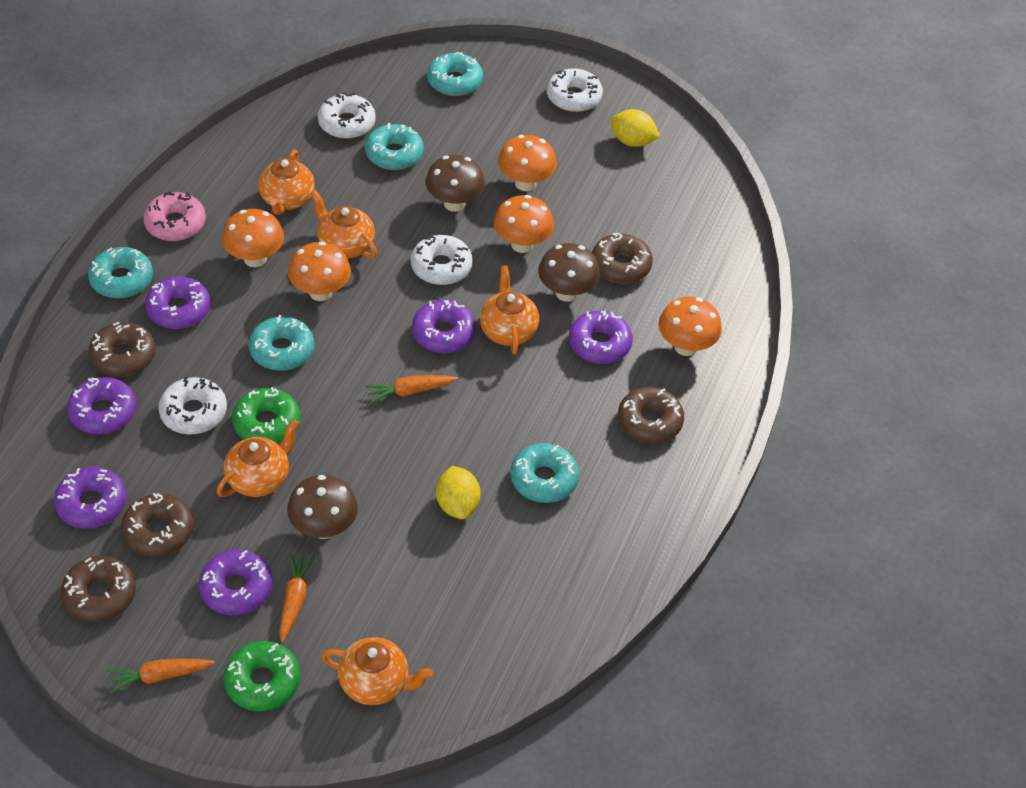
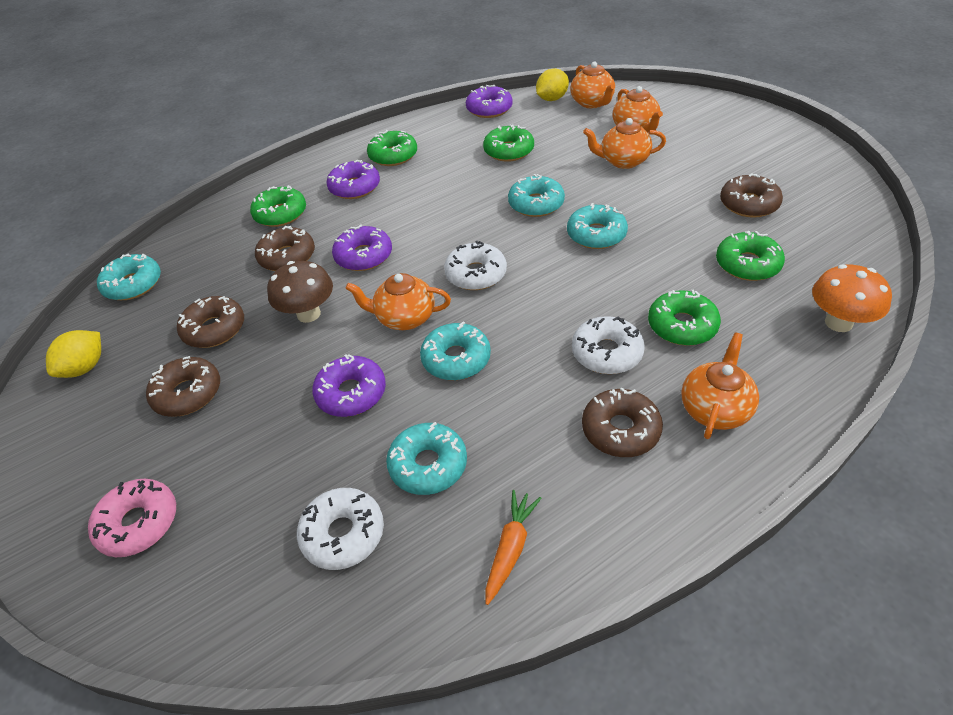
brown mushroom: 3 -> 1
green donut: 2 -> 5
orange carrot: 3 -> 1
orange mushroom: 5 -> 1
purple donut: 6 -> 4
white donut: 4 -> 3

